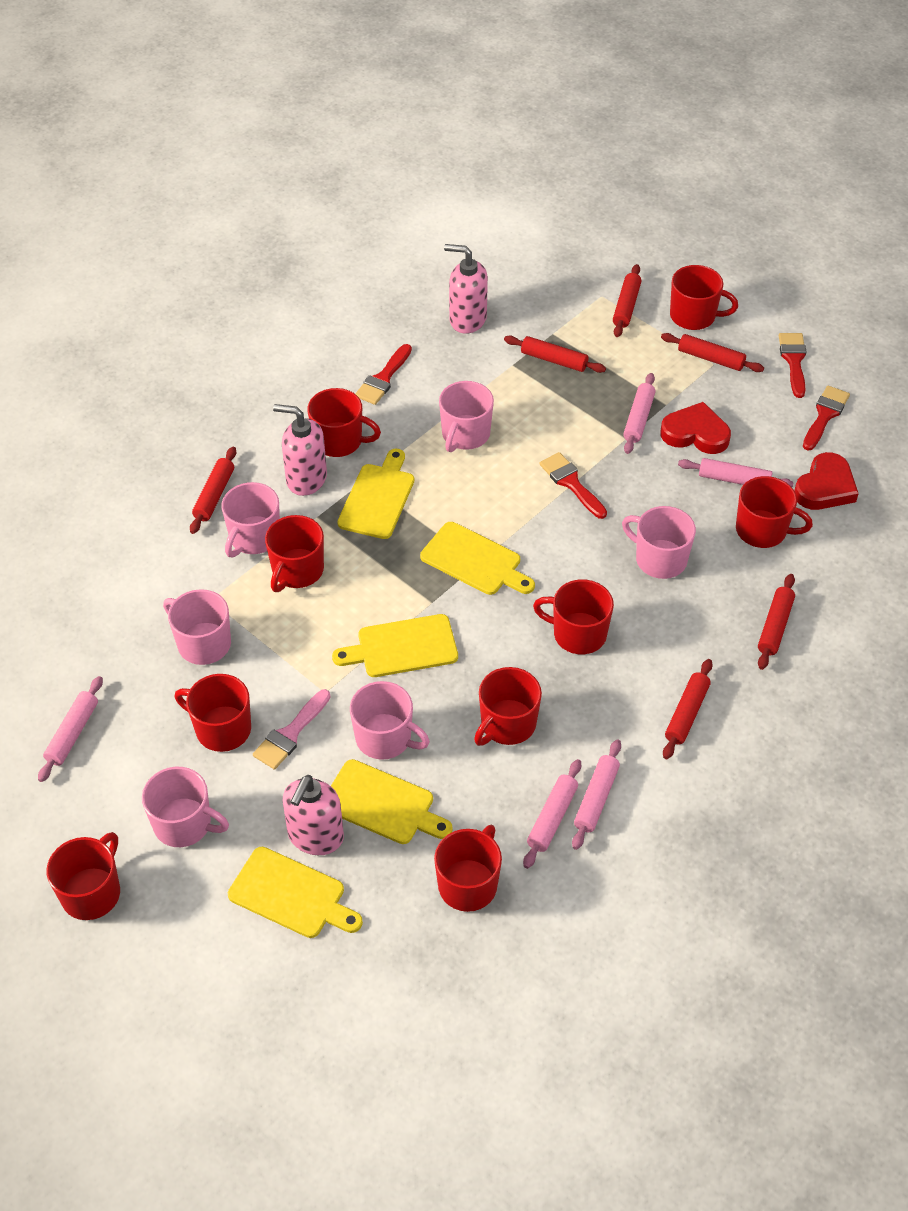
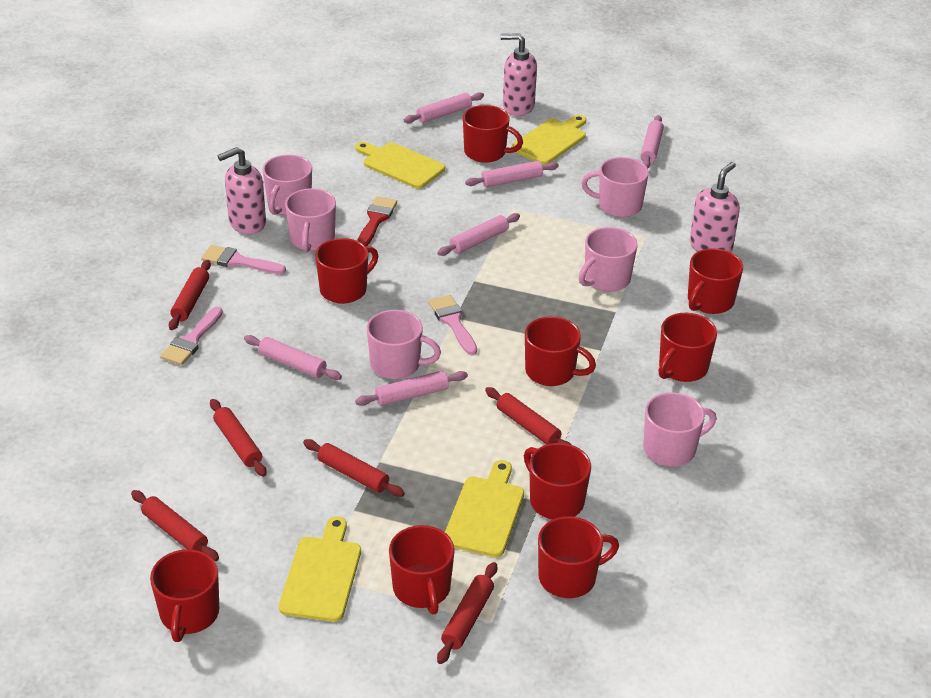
pink brush: 1 -> 3
pink rolling pin: 5 -> 6
red brush: 4 -> 1
red heart: 2 -> 0
yellow cutting board: 5 -> 4

